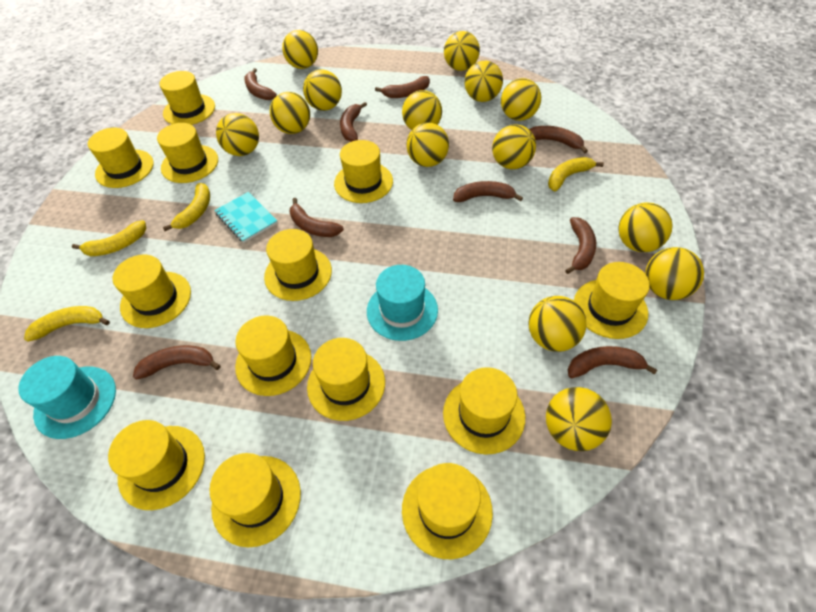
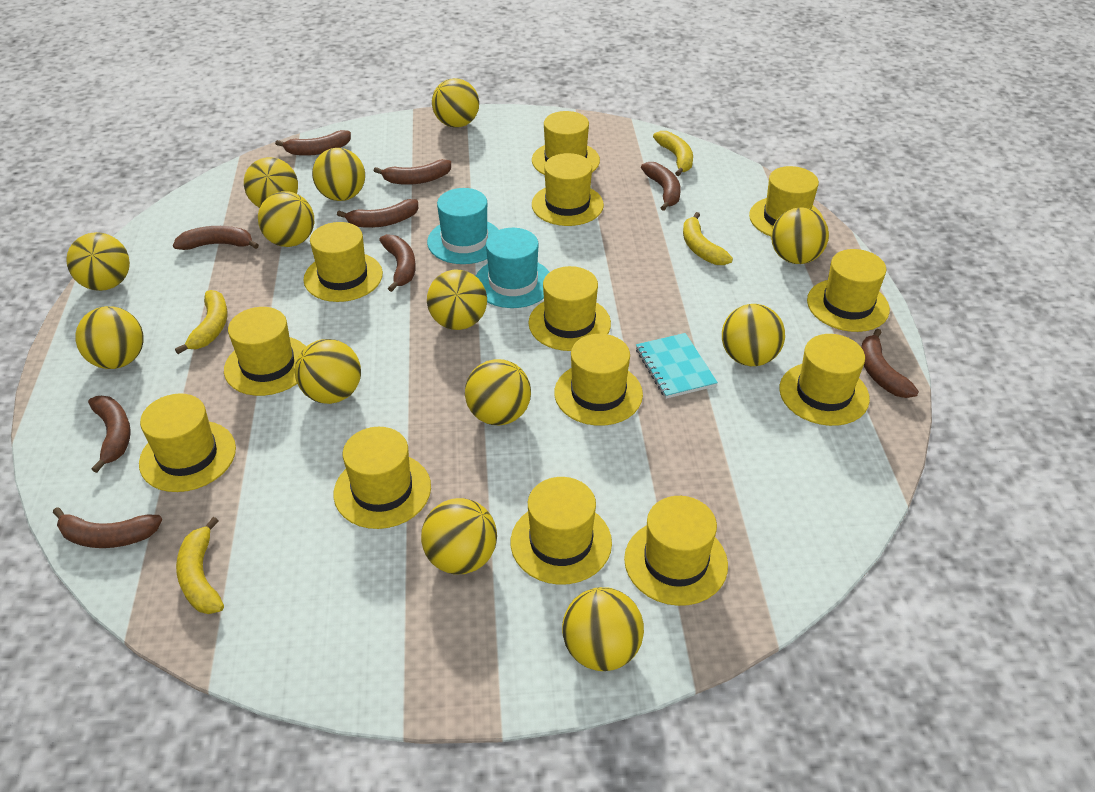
yellow ball: 14 -> 13

